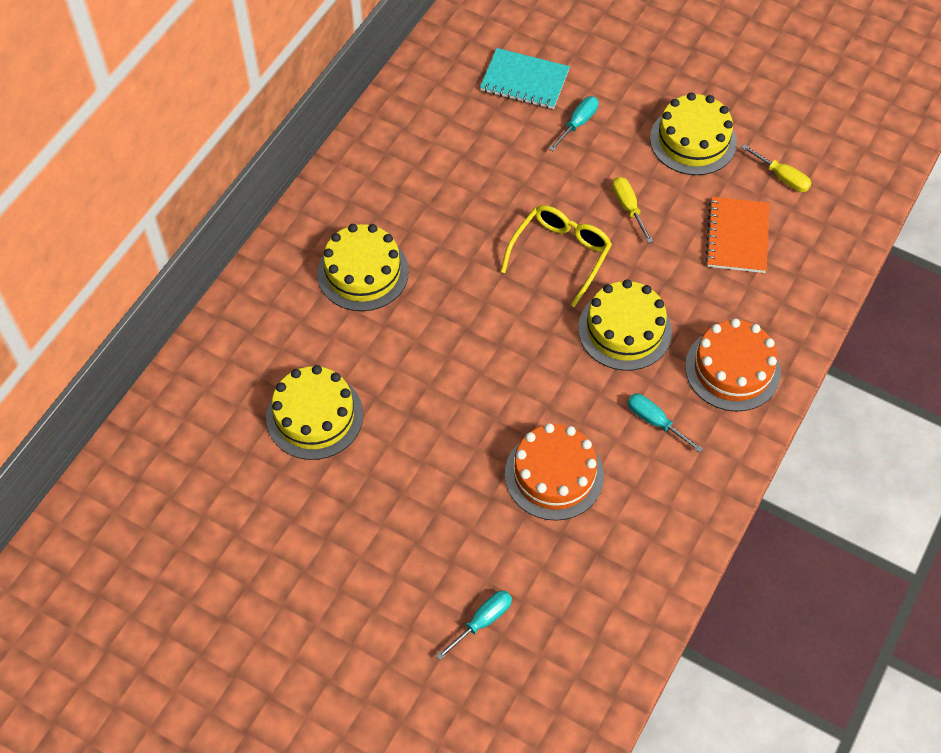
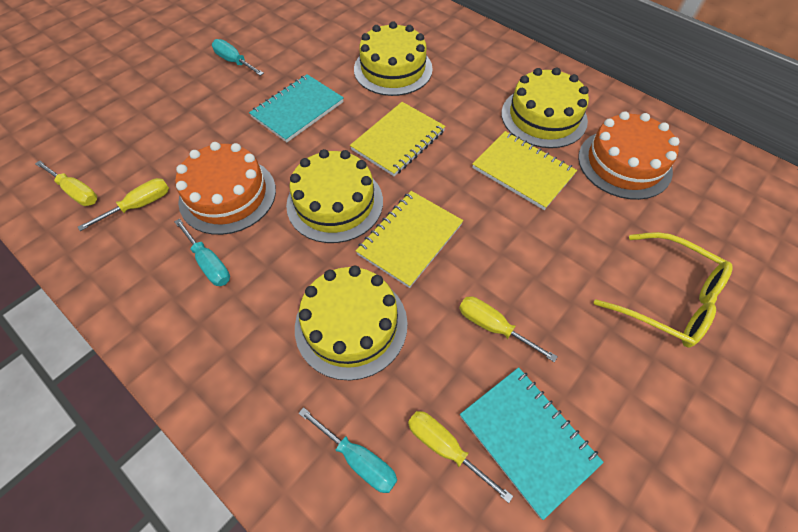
orange notebook: 1 -> 0
turquoise notebook: 1 -> 2
yellow notebook: 0 -> 3
yellow screwdriver: 2 -> 4

